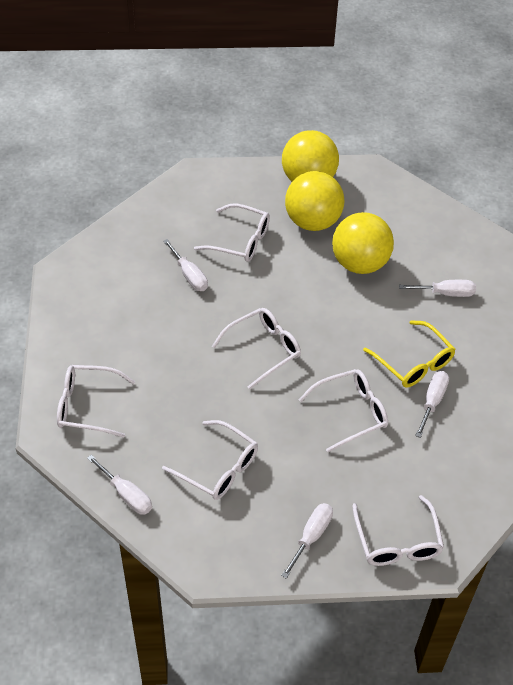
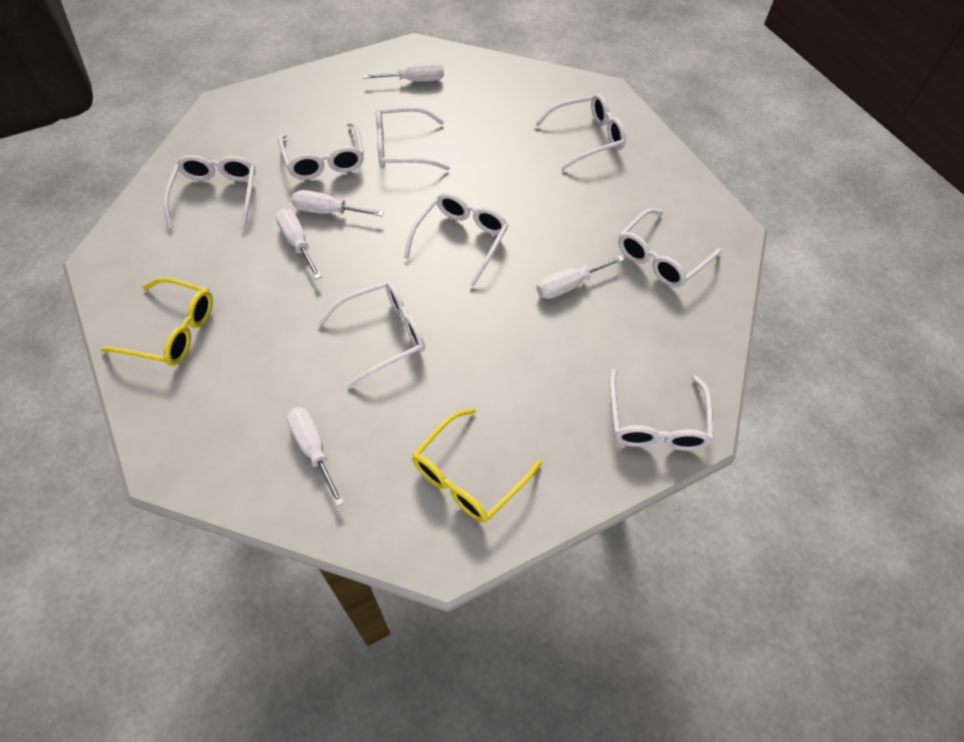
white glasses: 6 -> 8
yellow ball: 3 -> 0
yellow glasses: 1 -> 2

